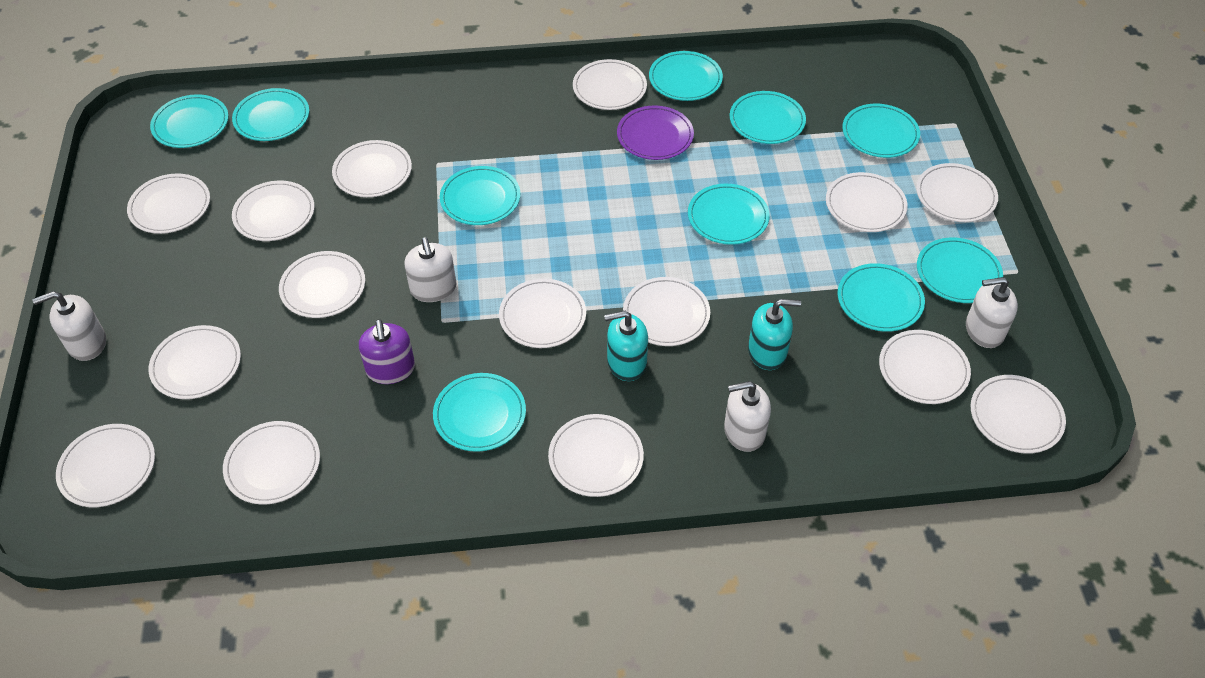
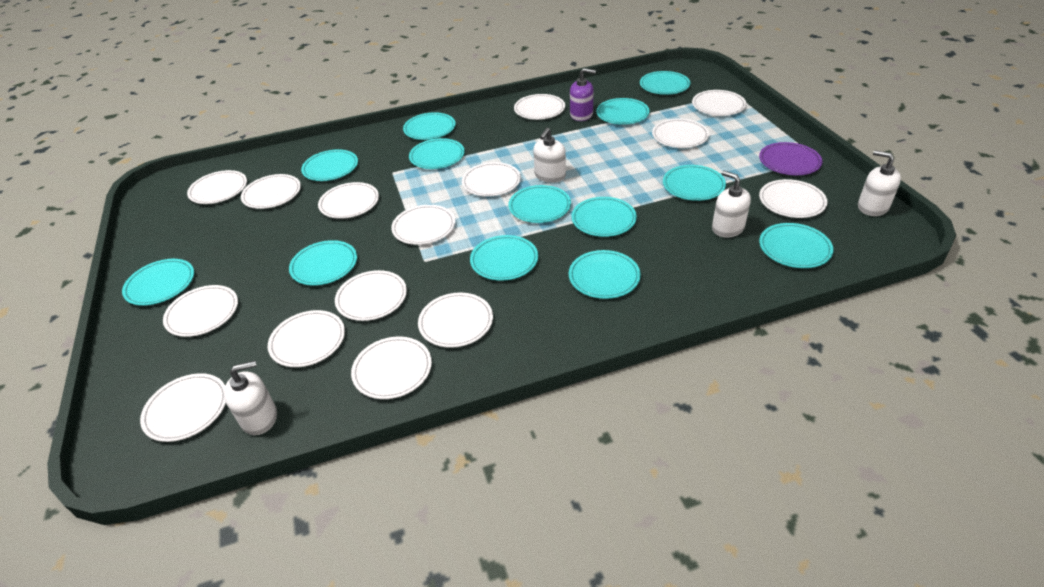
turquoise plate: 10 -> 13
turquoise soap dispenser: 2 -> 0

